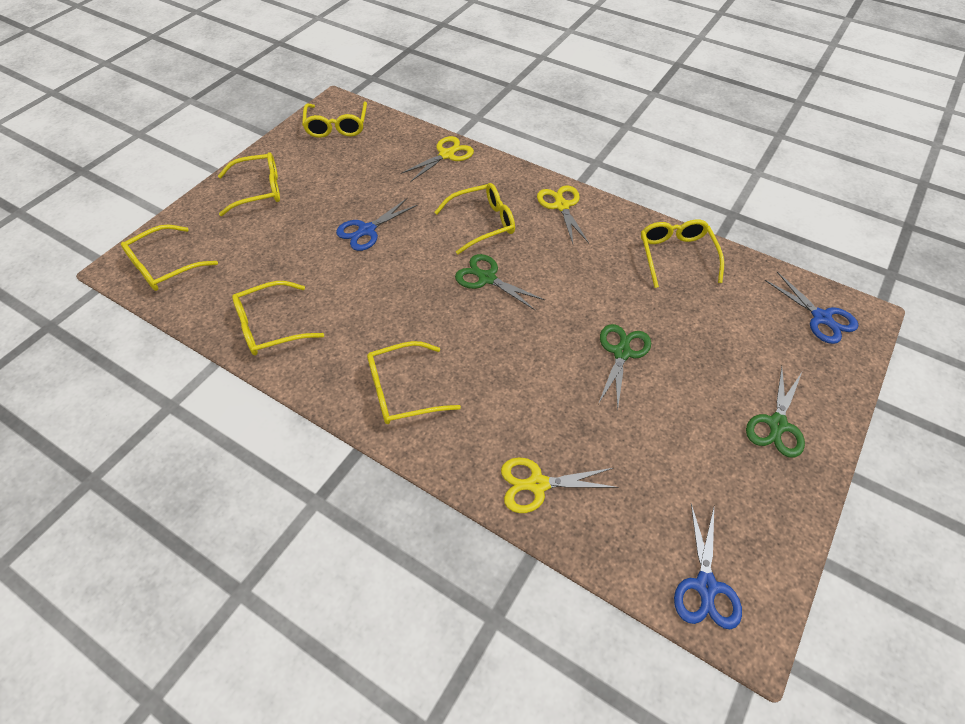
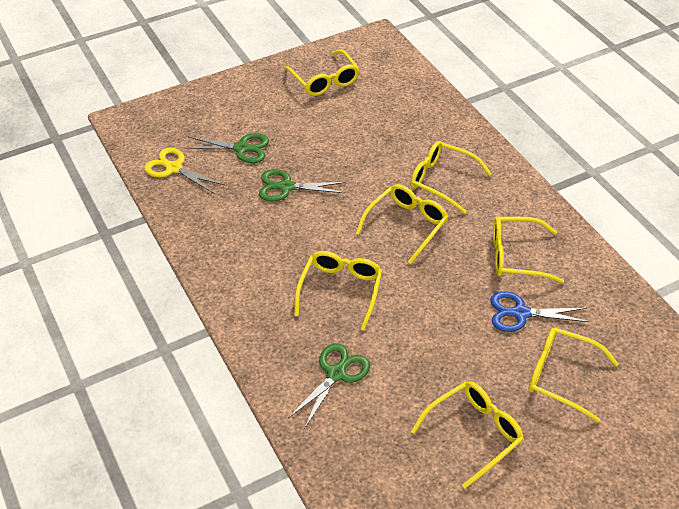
blue scissors: 3 -> 1
yellow scissors: 3 -> 1

